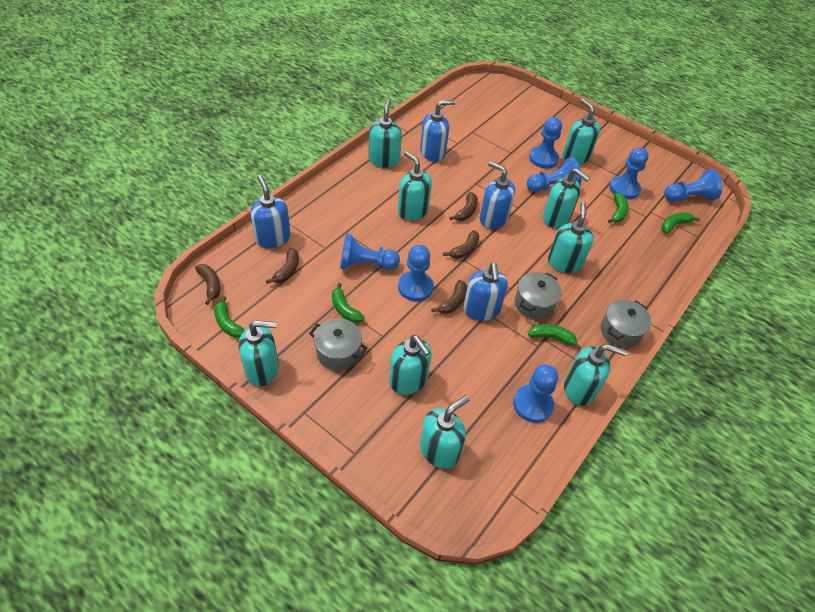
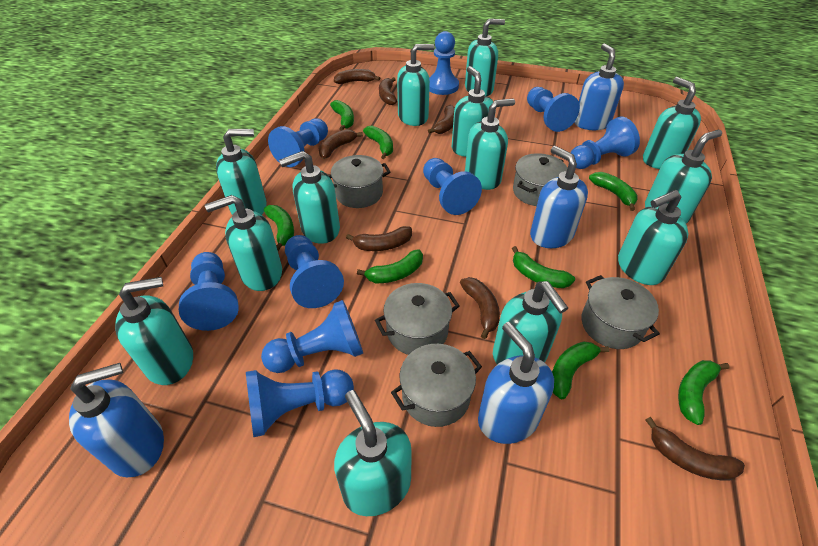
blue pawn: 7 -> 9
brown banana: 5 -> 7
green banana: 5 -> 8
grey pot: 3 -> 5
turquoise soap dispenser: 9 -> 13

